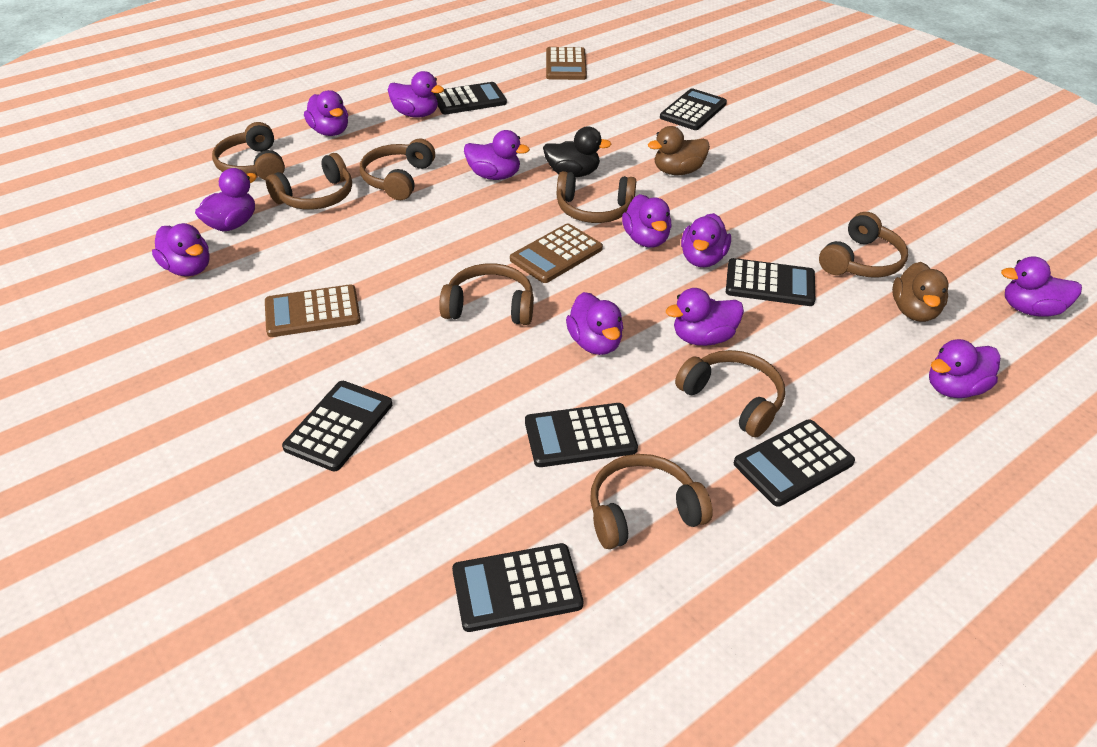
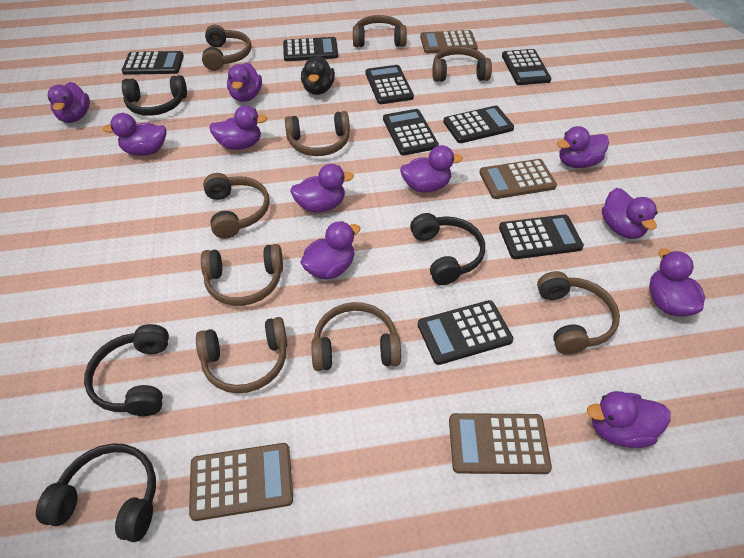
black calculator: 7 -> 8
black headphones: 0 -> 4
brown calculator: 3 -> 4
brown duck: 2 -> 0
brown headphones: 8 -> 9

